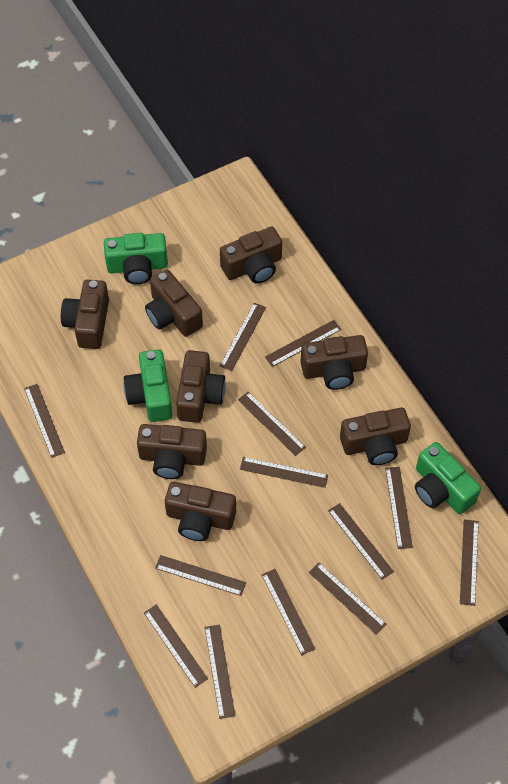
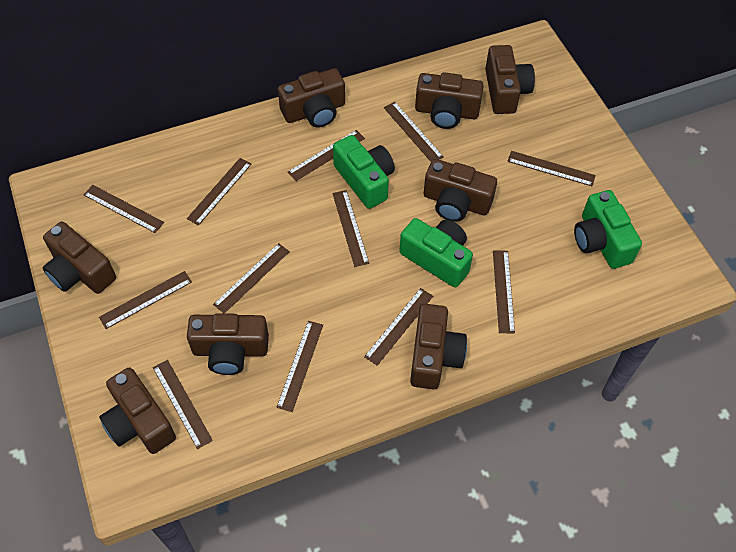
brown ruler: 13 -> 12

